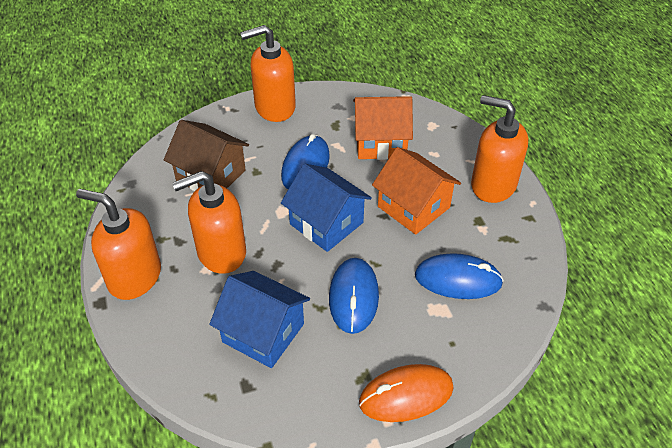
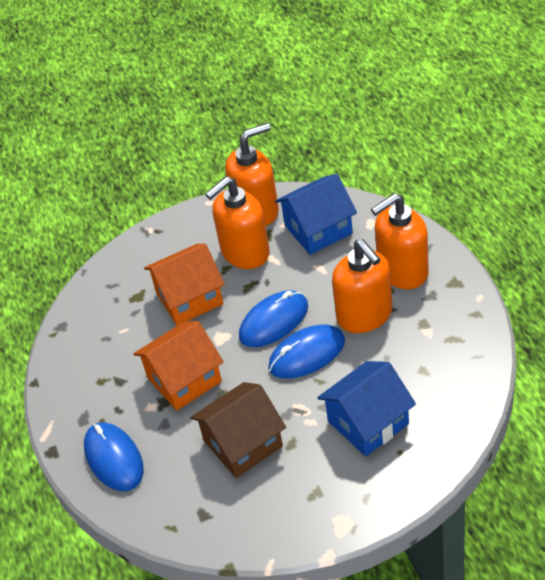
orange mouse: 1 -> 0

